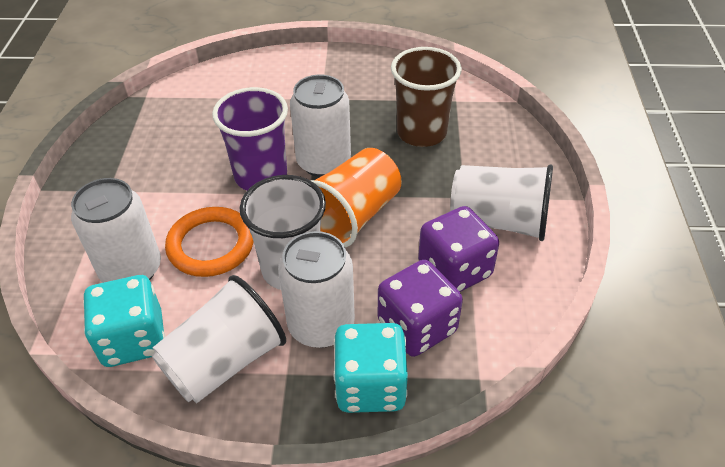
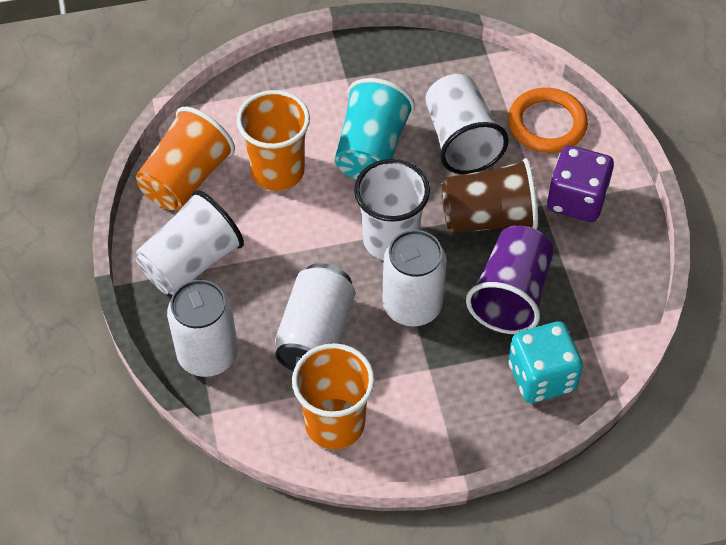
orange cup: 1 -> 3
purple dice: 2 -> 1
turquoise cup: 0 -> 1
turquoise dice: 2 -> 1

